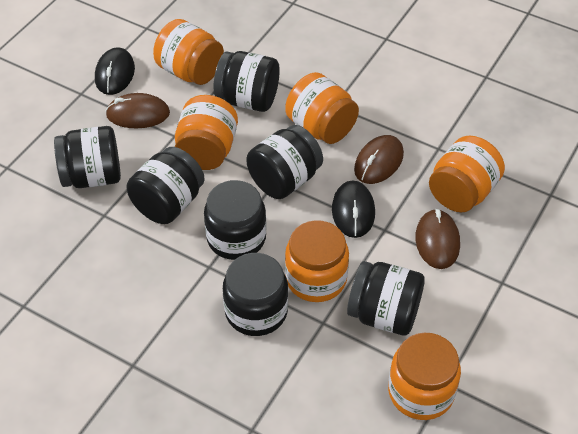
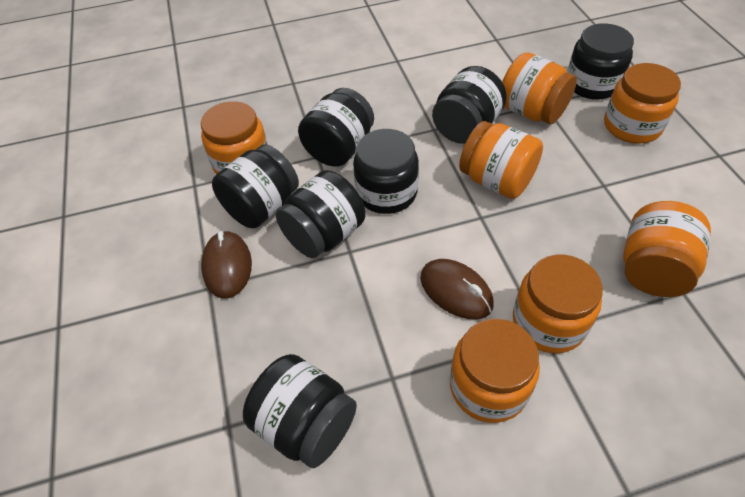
black mouse: 2 -> 0
brown mouse: 3 -> 2
orange jar: 6 -> 7

